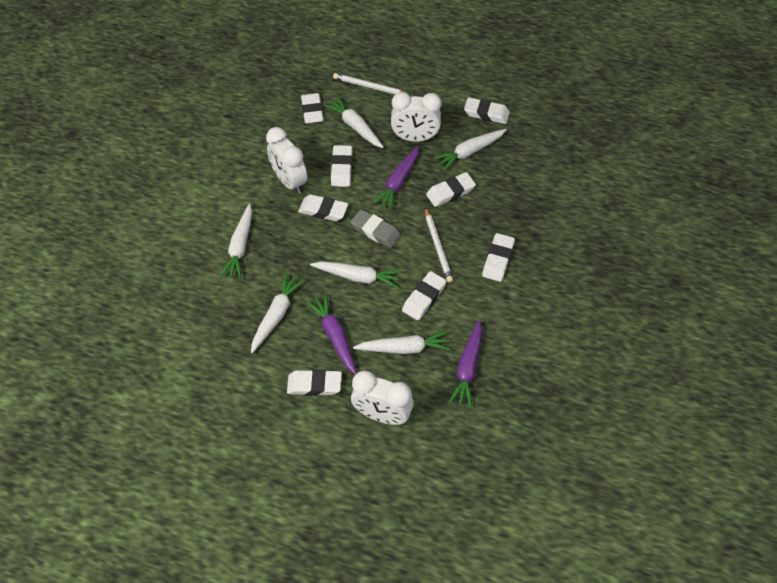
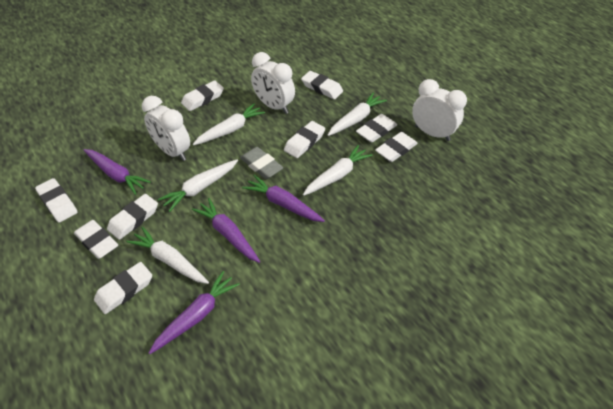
purple carrot: 3 -> 4
white carrot: 6 -> 5
white eraser: 8 -> 9
white pencil: 2 -> 0

